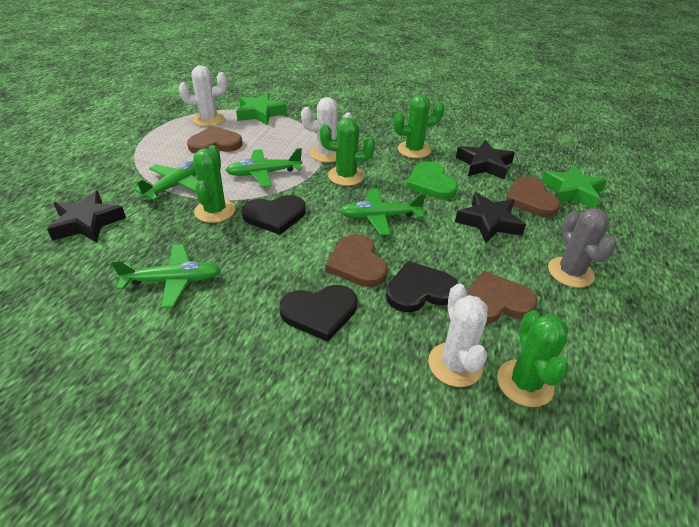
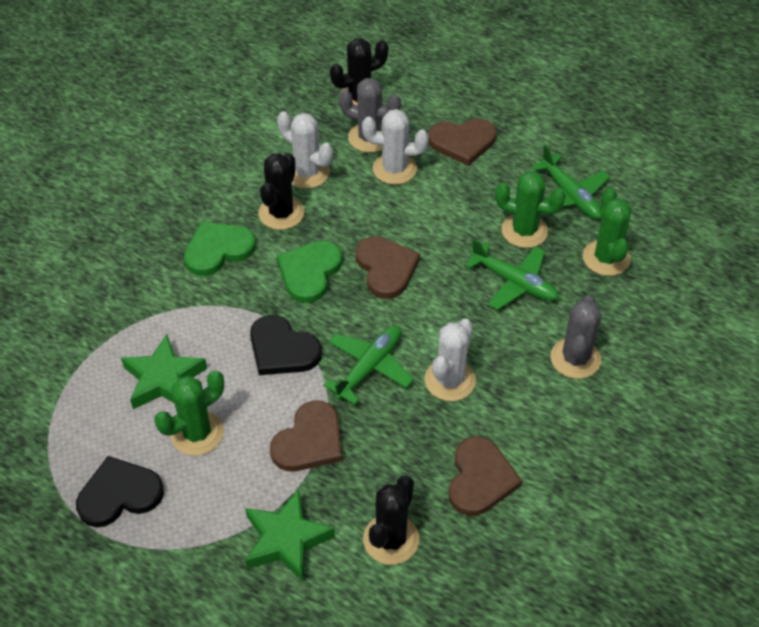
black cactus: 0 -> 3
black heart: 3 -> 2
black star: 3 -> 0
green cactus: 4 -> 3
green heart: 1 -> 2
green plane: 4 -> 3
grey cactus: 1 -> 2

